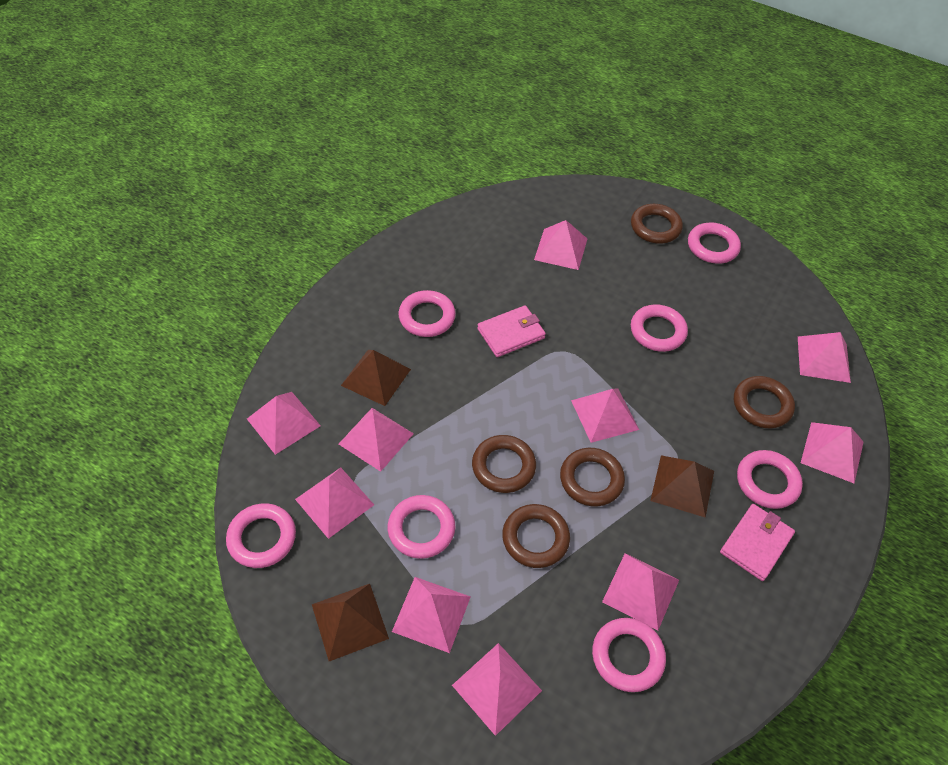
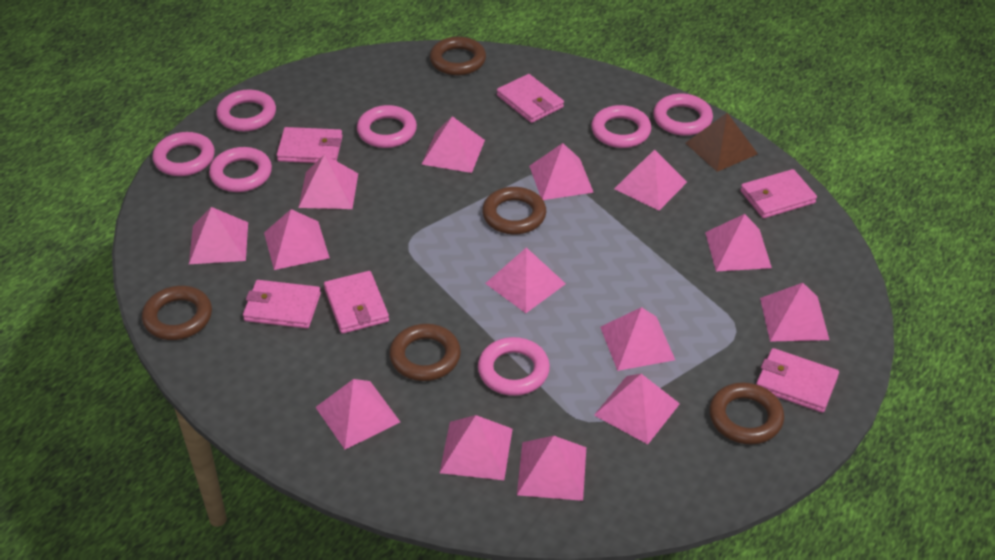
brown pyramid: 3 -> 1
pink pyramid: 10 -> 14
pink wallet: 2 -> 6

